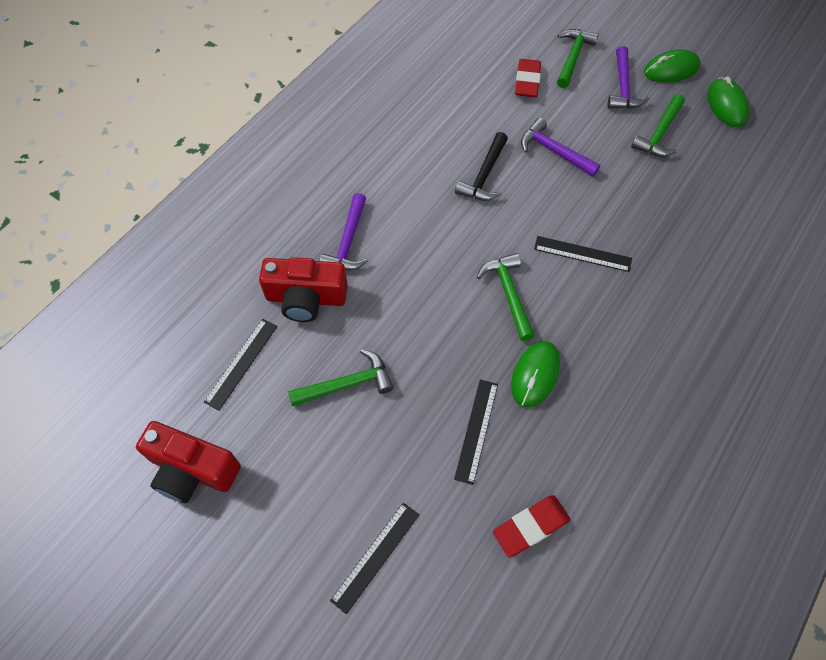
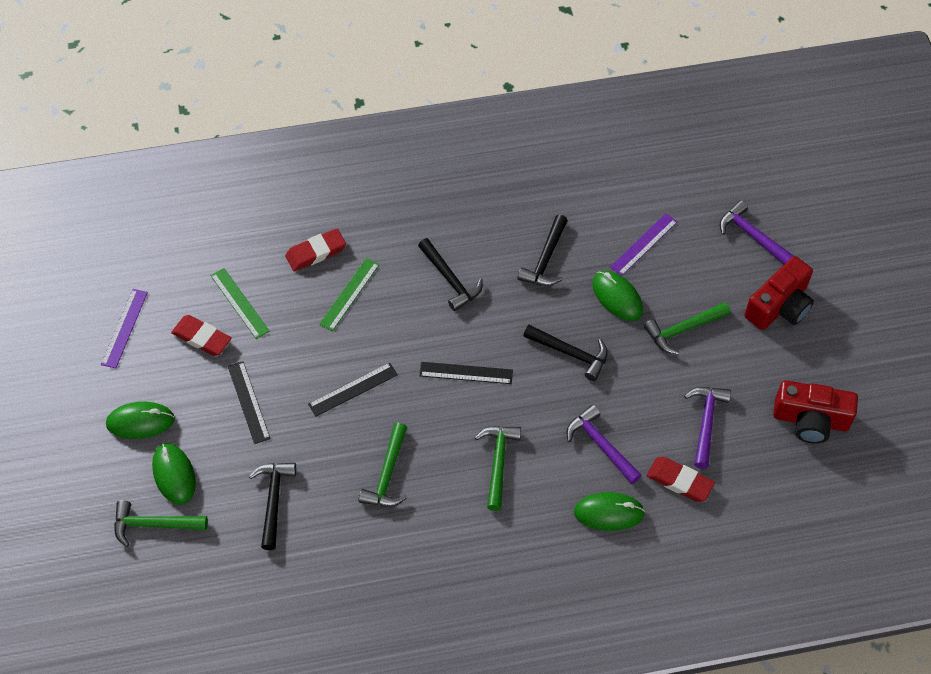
black hammer: 1 -> 4
black ruler: 4 -> 3
green mouse: 3 -> 4
green ruler: 0 -> 2
purple ruler: 0 -> 2
red eraser: 2 -> 3

